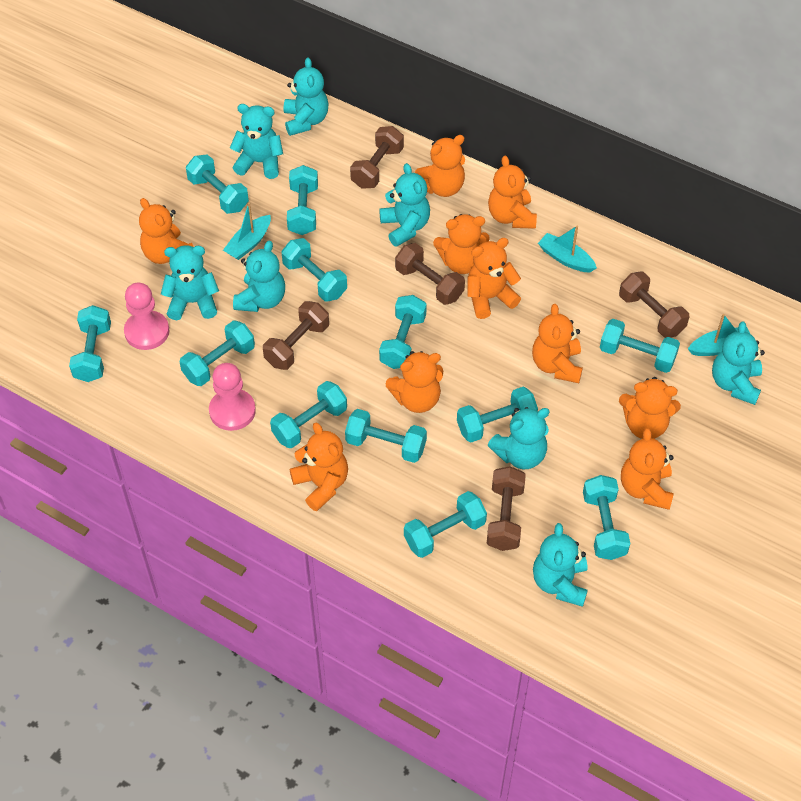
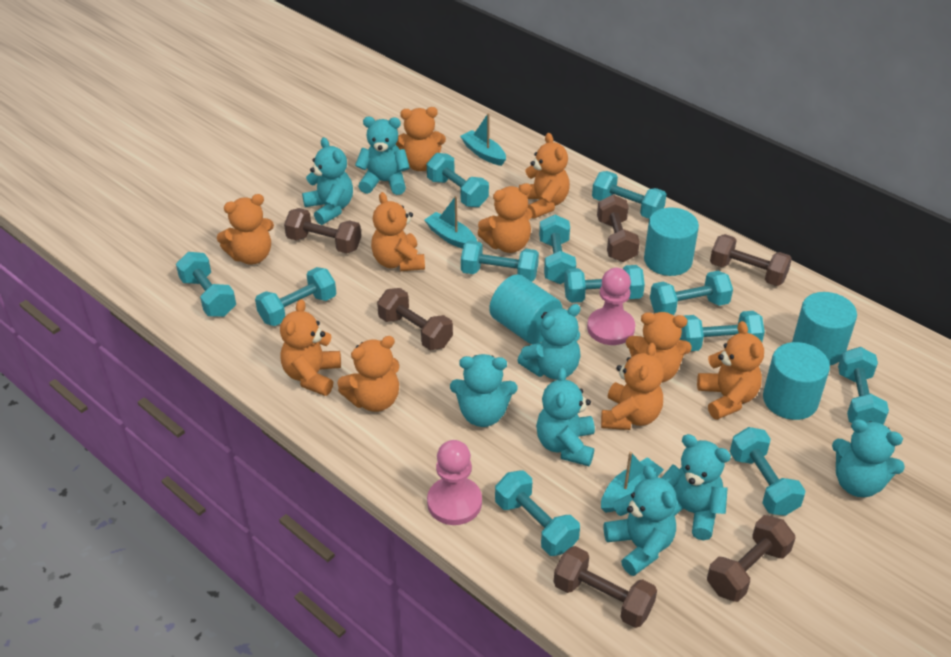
brown dumbbell: 5 -> 6
turquoise cylinder: 0 -> 4

